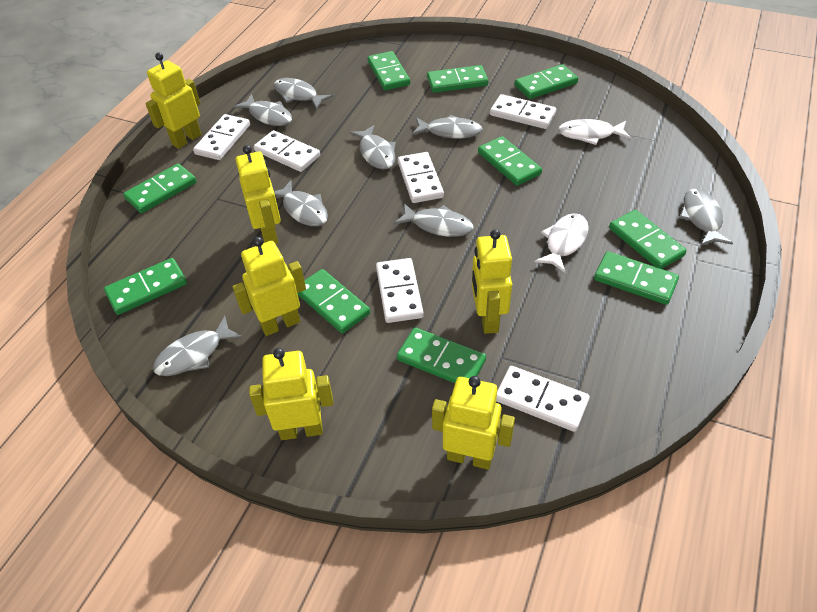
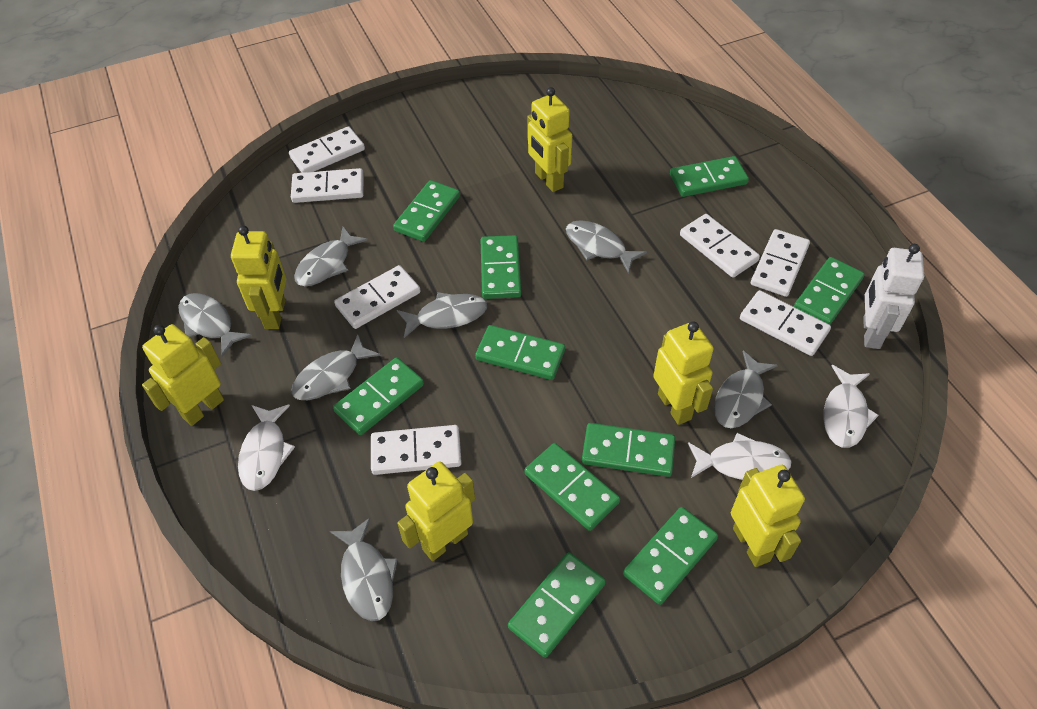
grey fish: 8 -> 7
white domino: 6 -> 7
white fish: 2 -> 3
white robot: 0 -> 1

